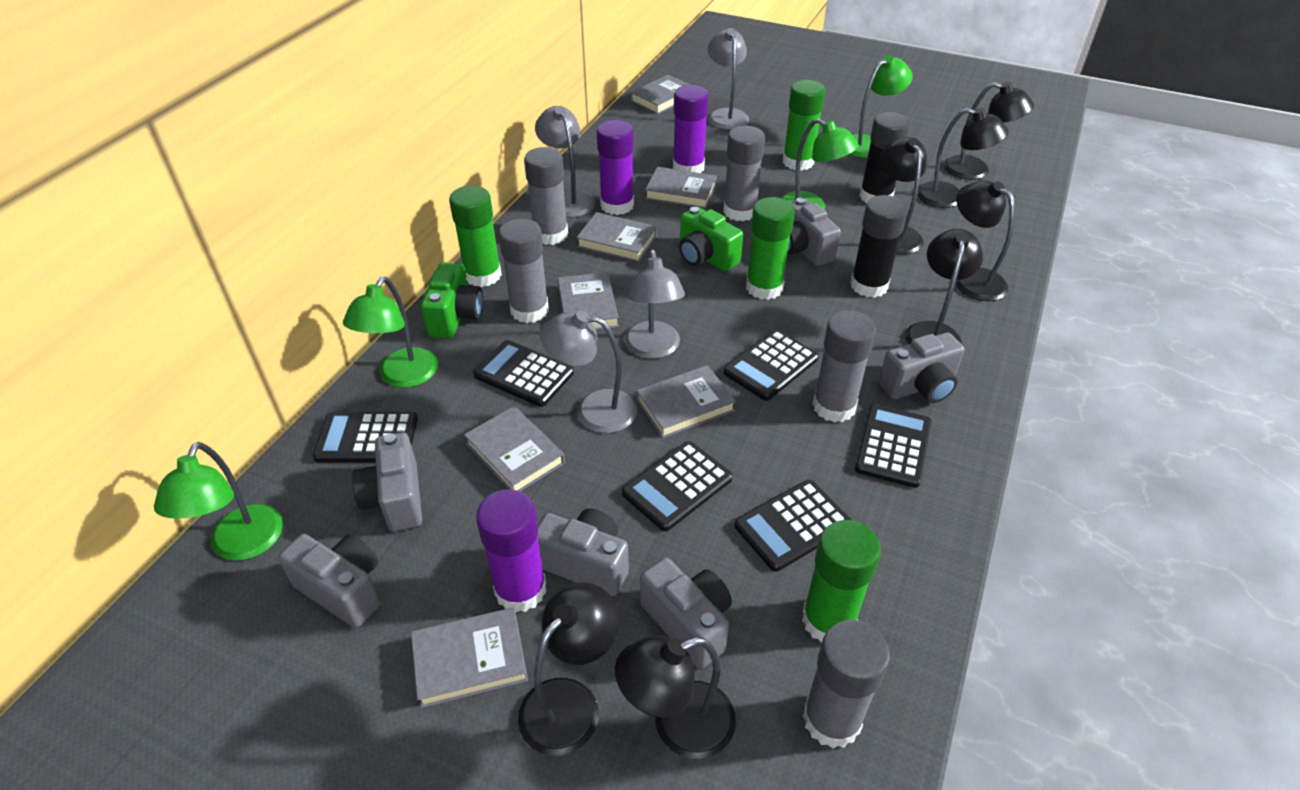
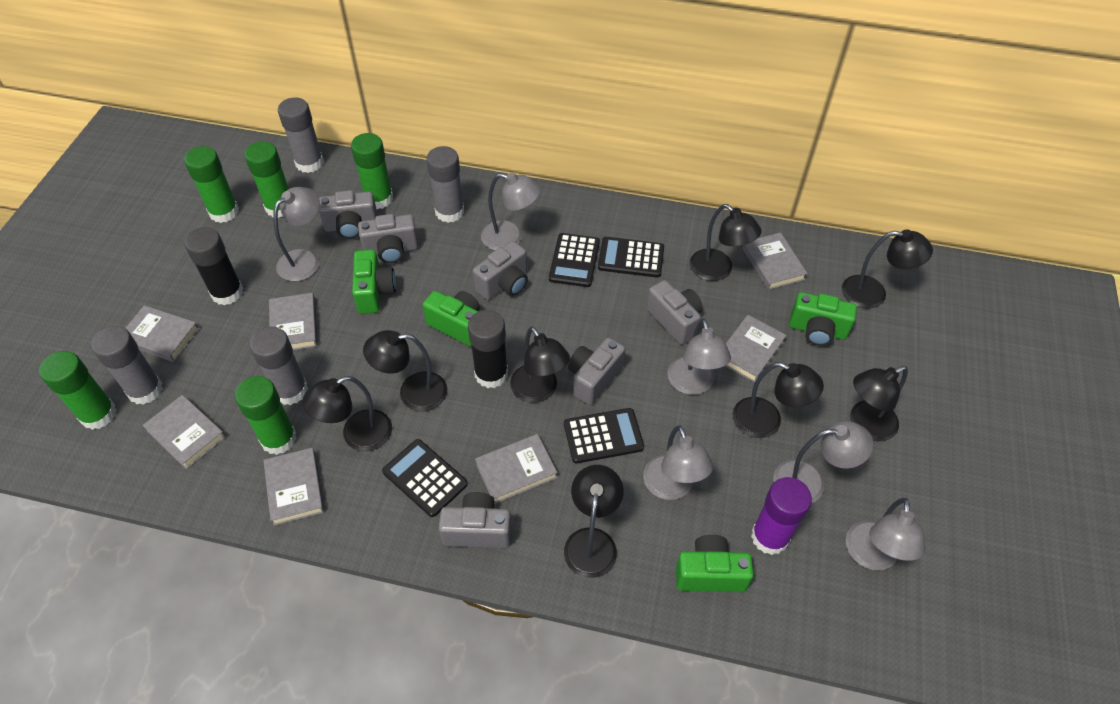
black calculator: 6 -> 4
black lamp: 7 -> 8
green camera: 2 -> 4
green glue stick: 4 -> 5
green lamp: 4 -> 0
grey glue stick: 5 -> 4
grey lamp: 4 -> 6
purple glue stick: 3 -> 1

